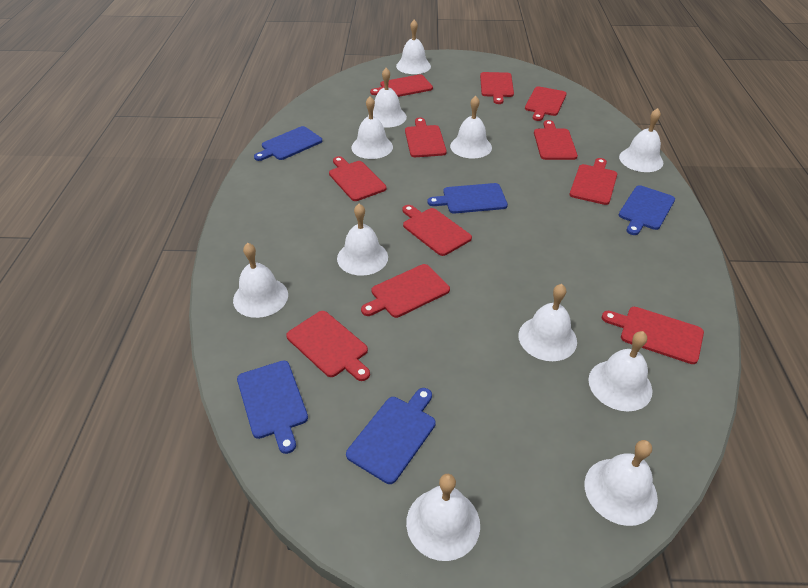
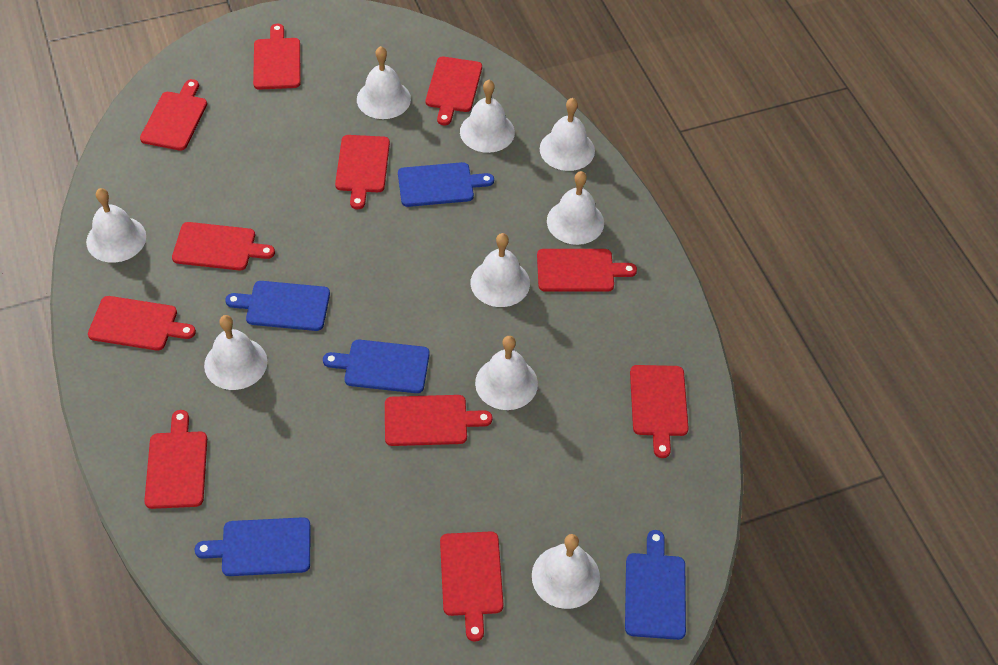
white bell: 11 -> 9

